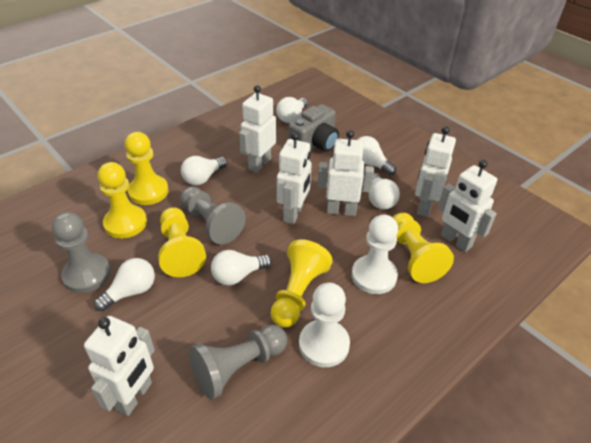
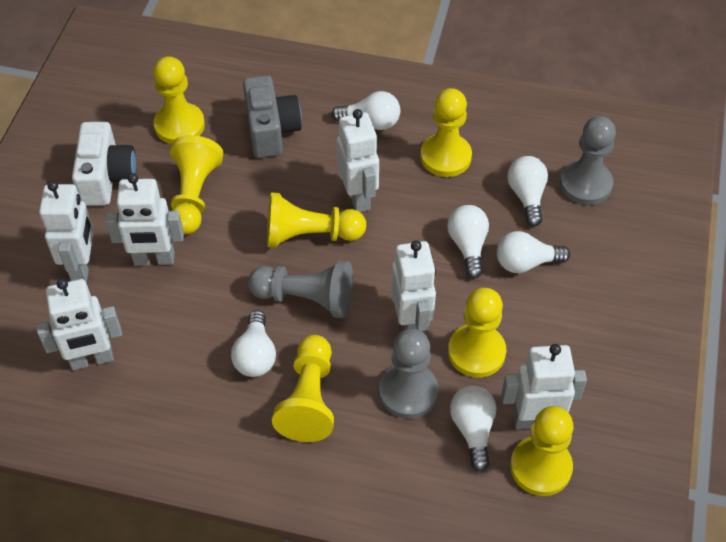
white camera: 0 -> 1
white pawn: 2 -> 0
yellow pawn: 5 -> 7

